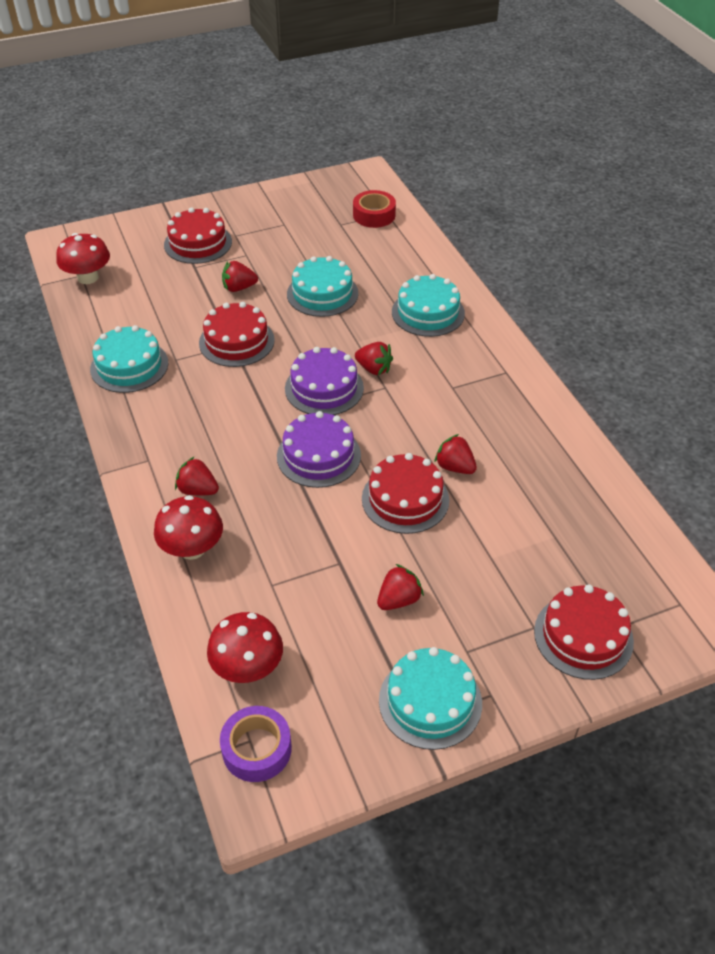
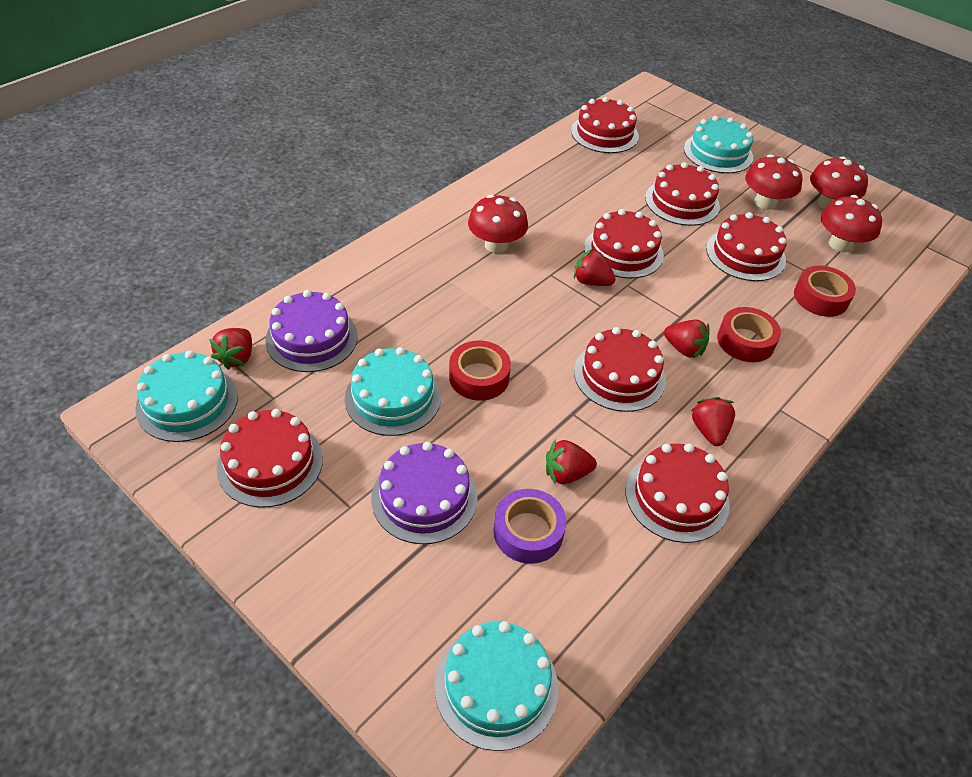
red cake: 4 -> 7
red mushroom: 3 -> 4
red tape: 1 -> 3

